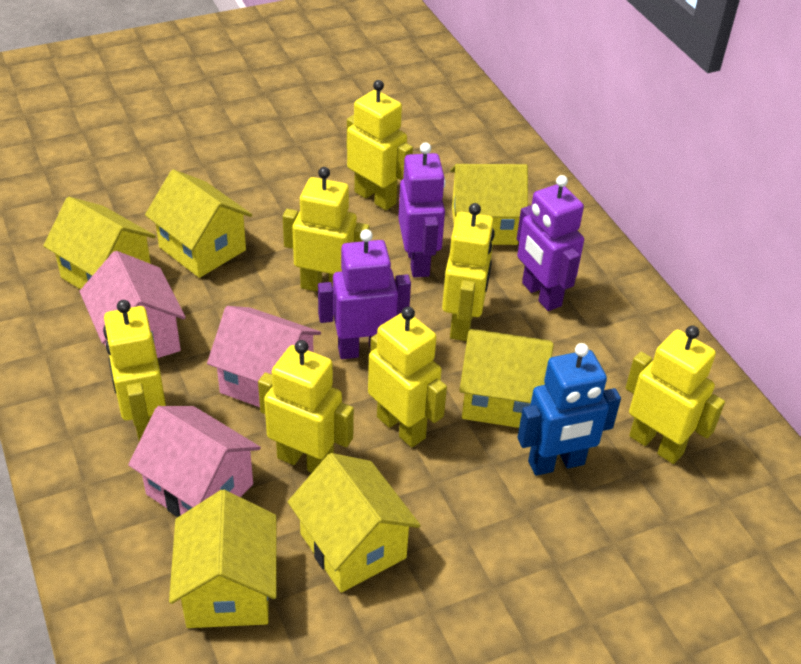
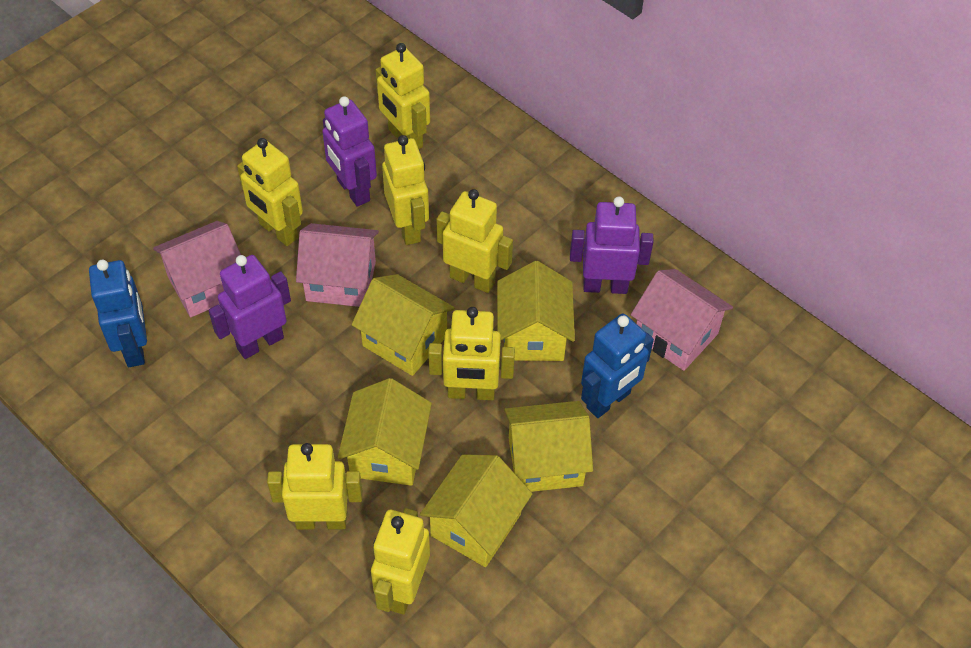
blue robot: 1 -> 2
yellow house: 6 -> 5

